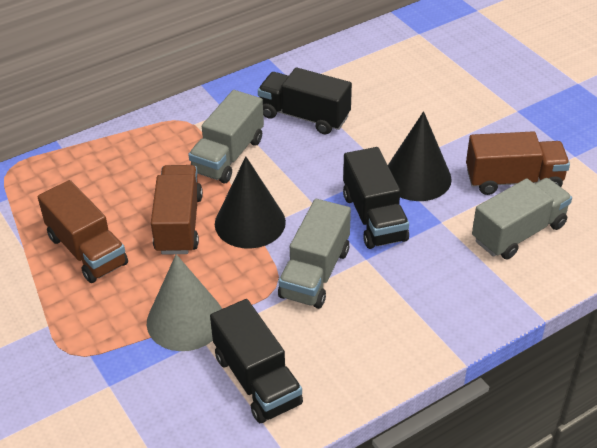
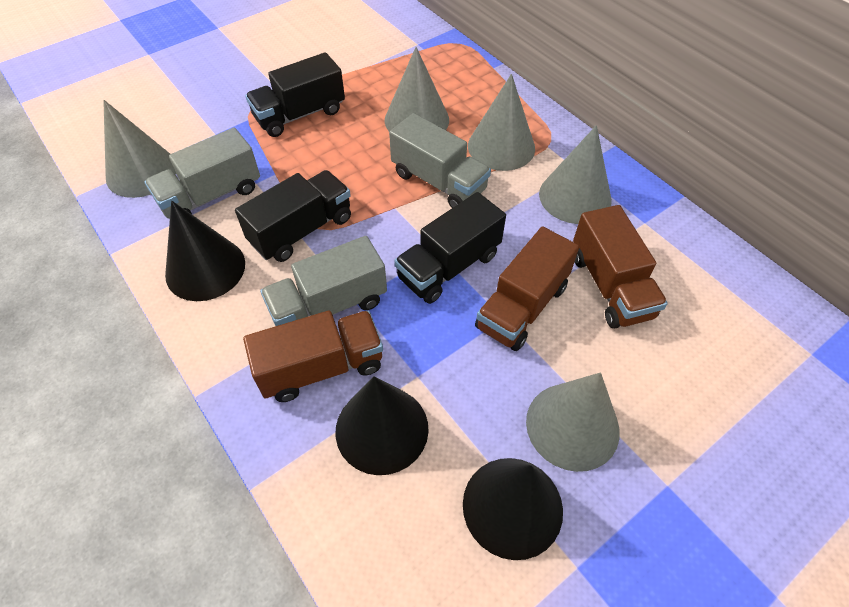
black cone: 2 -> 3
grey cone: 1 -> 5

